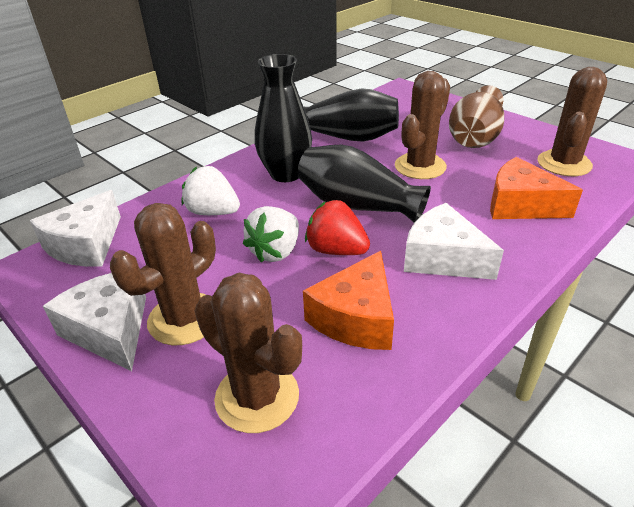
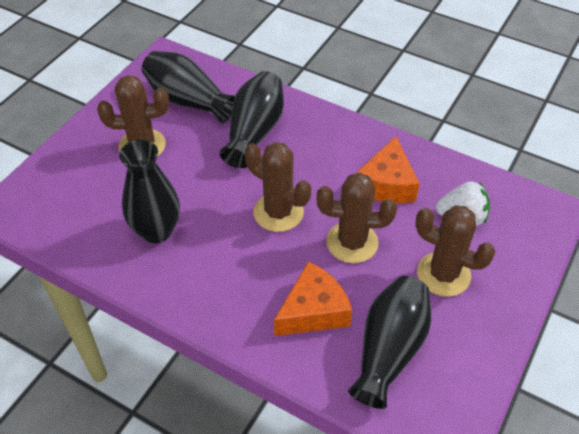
black vase: 3 -> 4
brown vase: 1 -> 0
red strawberry: 1 -> 0
white cheese: 3 -> 0
white strawberry: 2 -> 1

